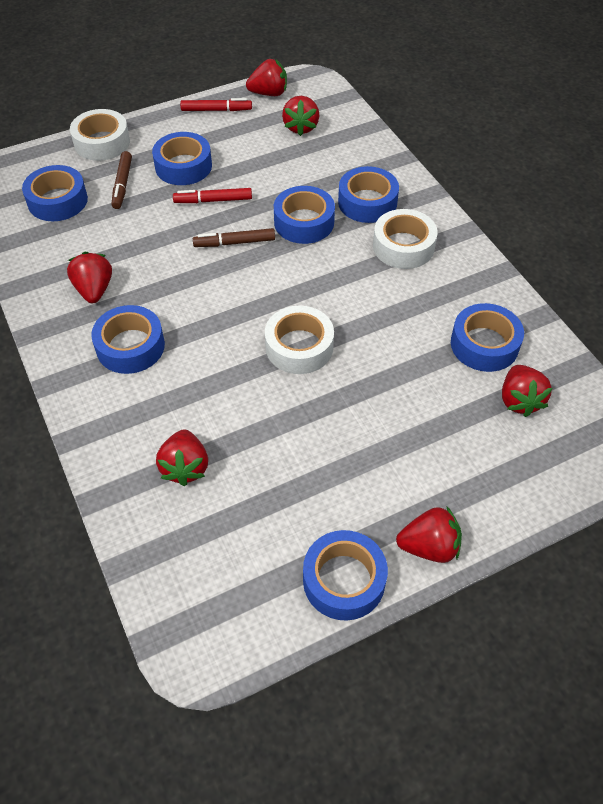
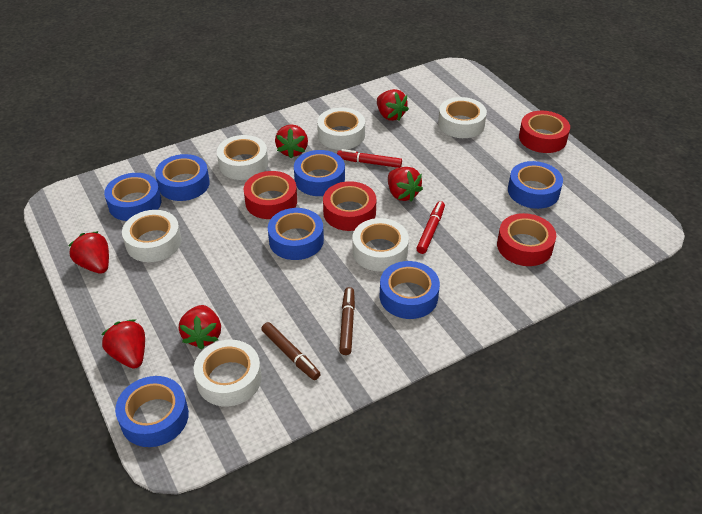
red tape: 0 -> 4
white tape: 3 -> 6

